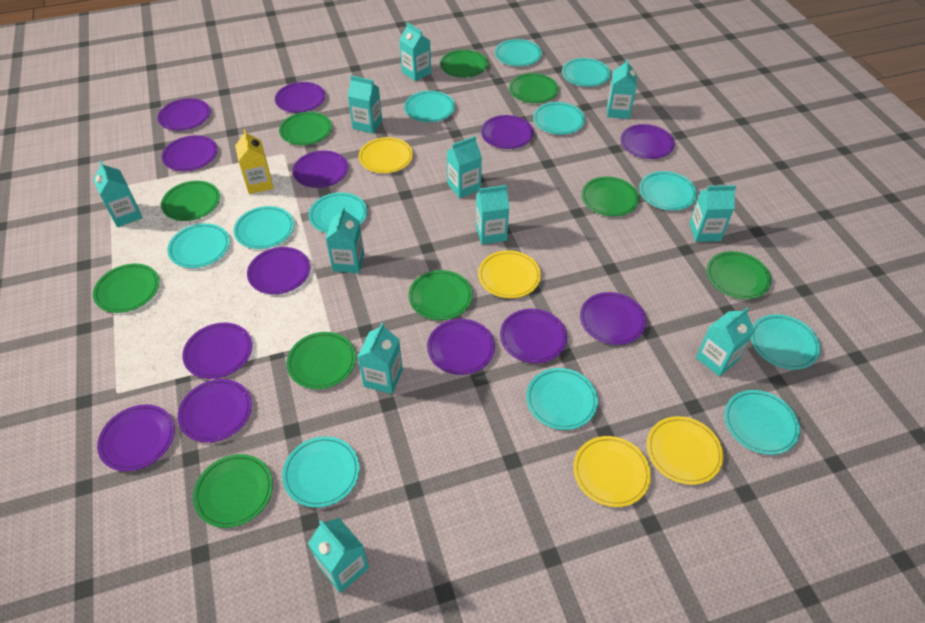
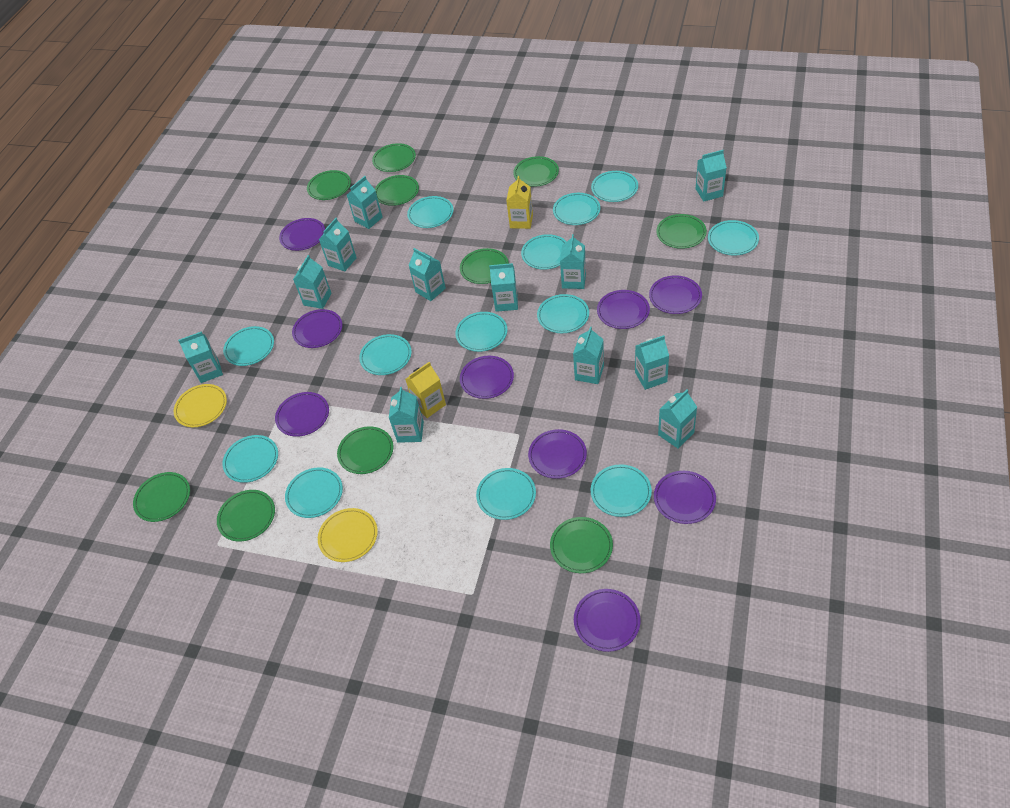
purple plate: 13 -> 9
turquoise carton: 11 -> 12
turquoise plate: 12 -> 13
yellow carton: 1 -> 2
yellow plate: 4 -> 2

